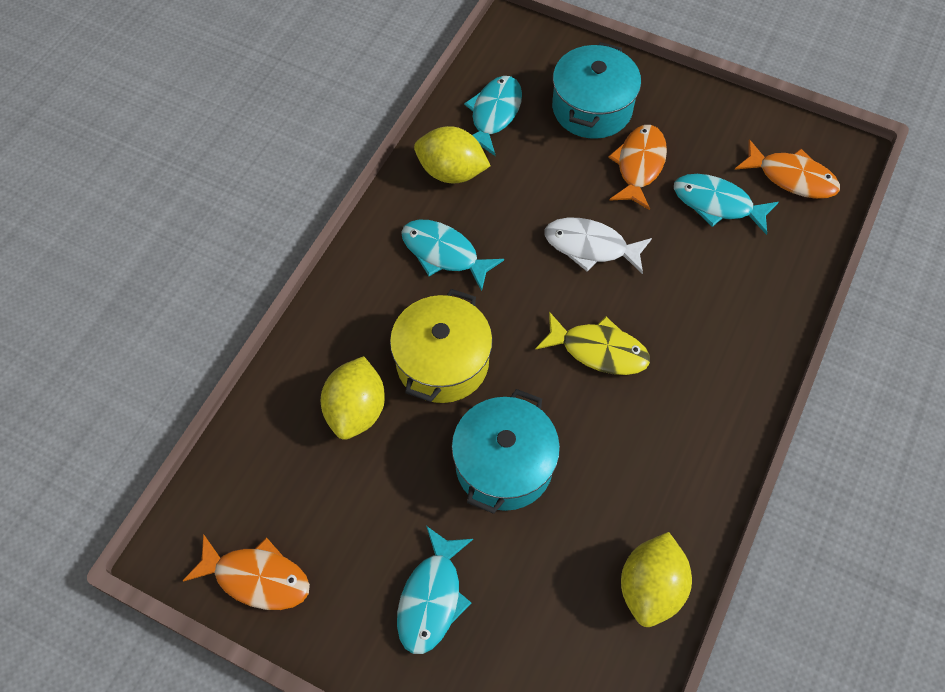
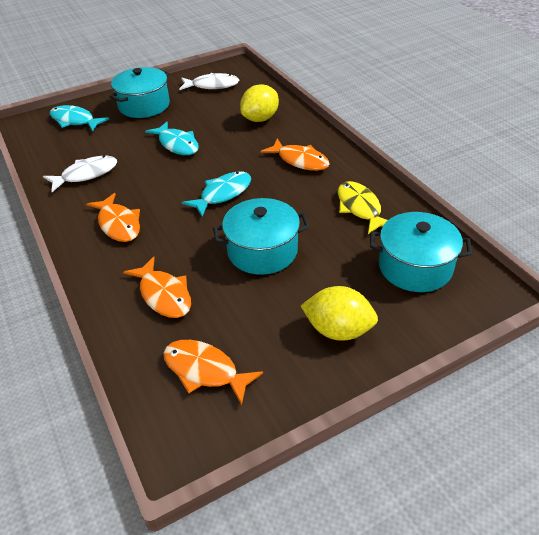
orange fish: 3 -> 4
turquoise fish: 4 -> 3
turquoise pot: 2 -> 3
white fish: 1 -> 2
yellow lemon: 3 -> 2
yellow pot: 1 -> 0

